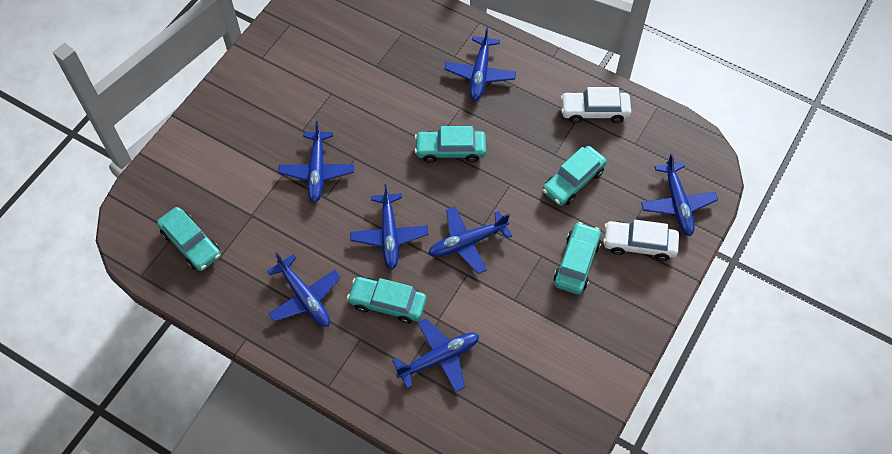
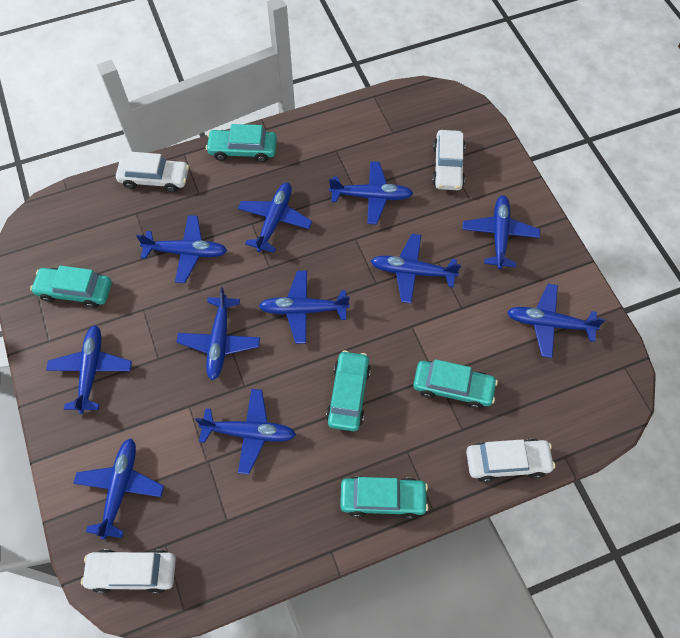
blue plane: 7 -> 11
white car: 2 -> 4

